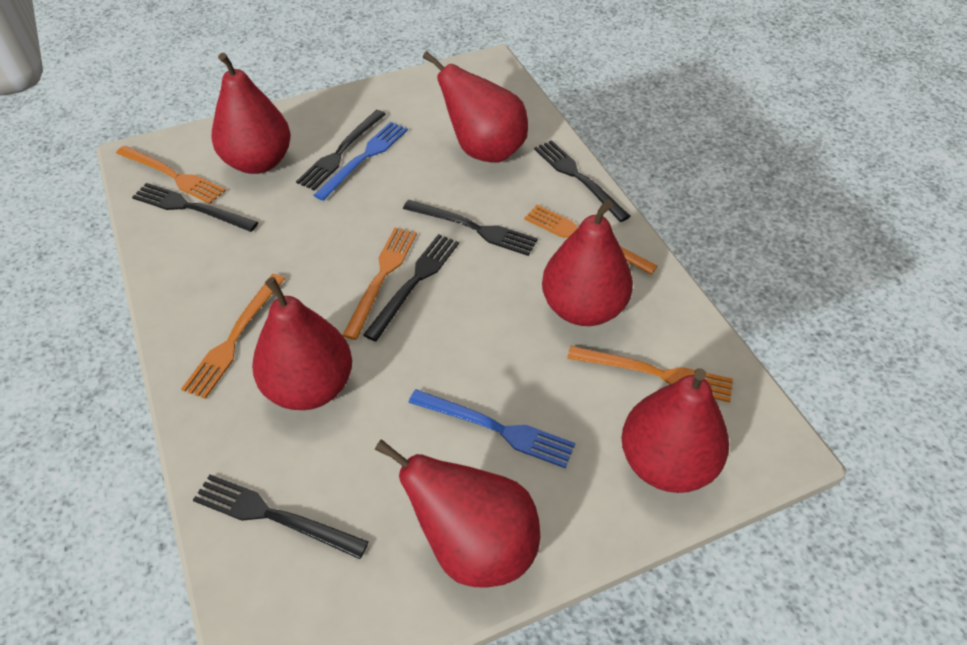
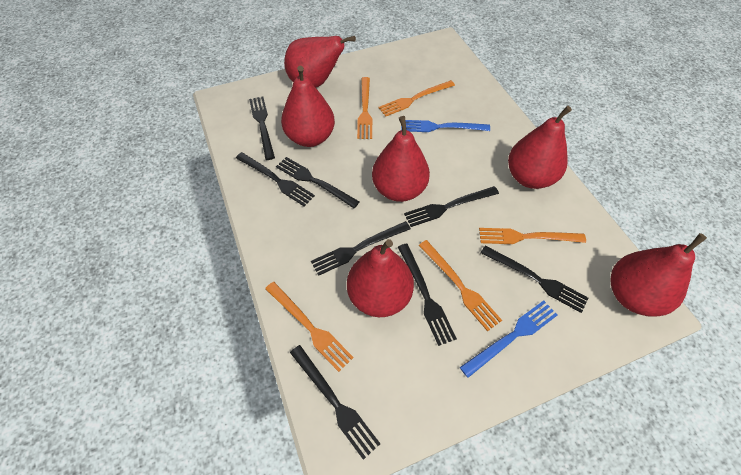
black fork: 6 -> 8

